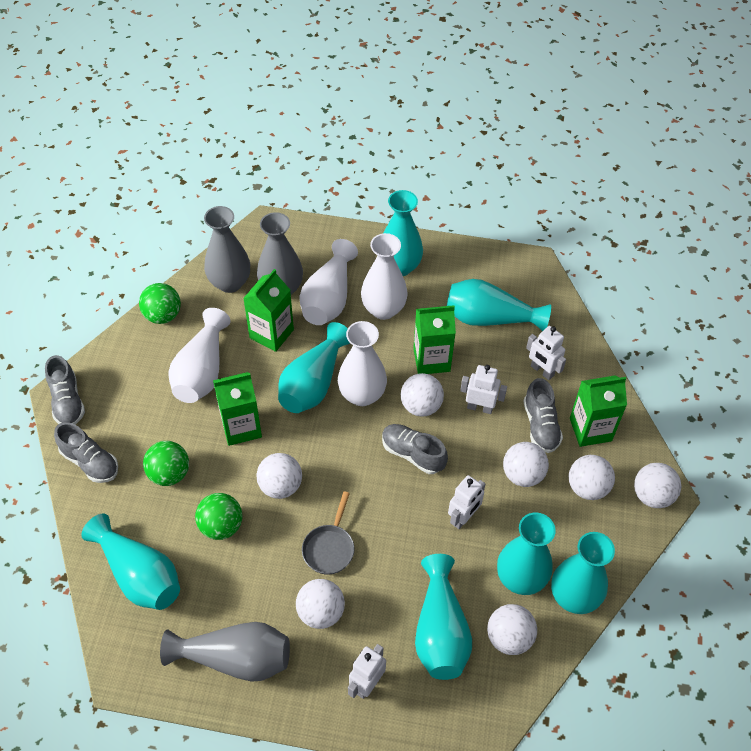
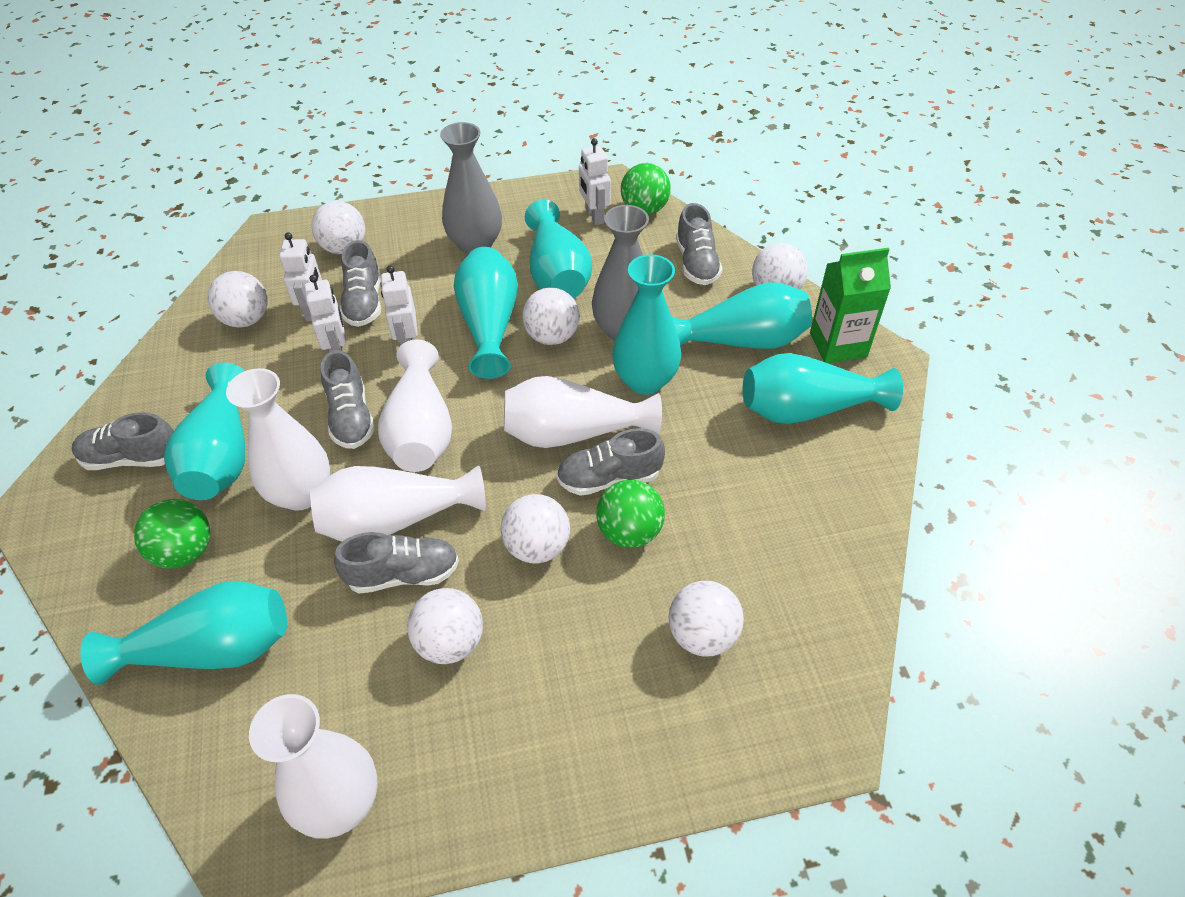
green carton: 4 -> 1
grey pan: 1 -> 0
grey shoe: 4 -> 6
grey vase: 3 -> 2
white vase: 4 -> 5

